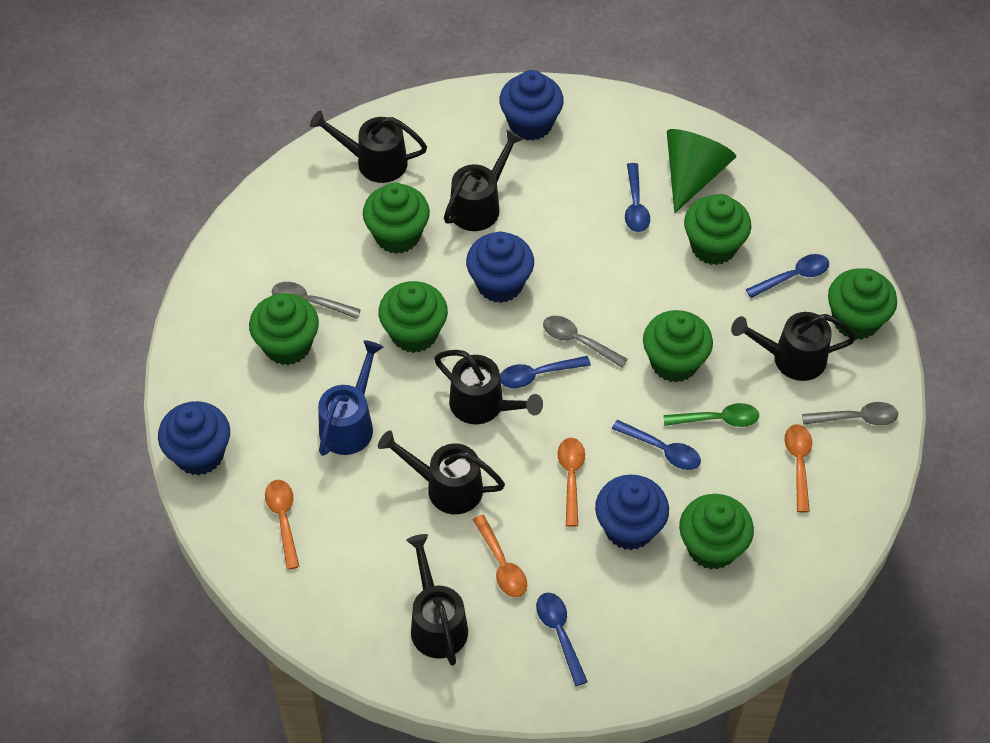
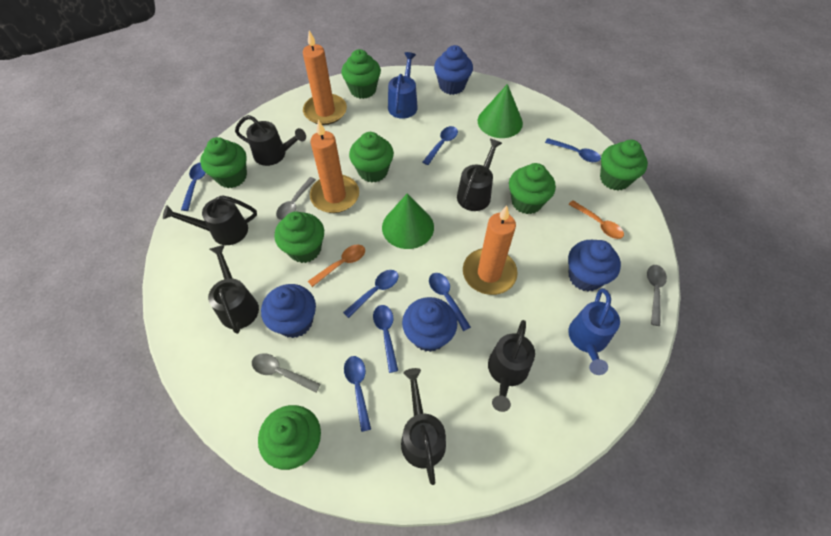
blue spoon: 5 -> 7
blue watering can: 1 -> 2
green cone: 1 -> 2
green spoon: 1 -> 0
orange candle: 0 -> 3
orange spoon: 4 -> 2

